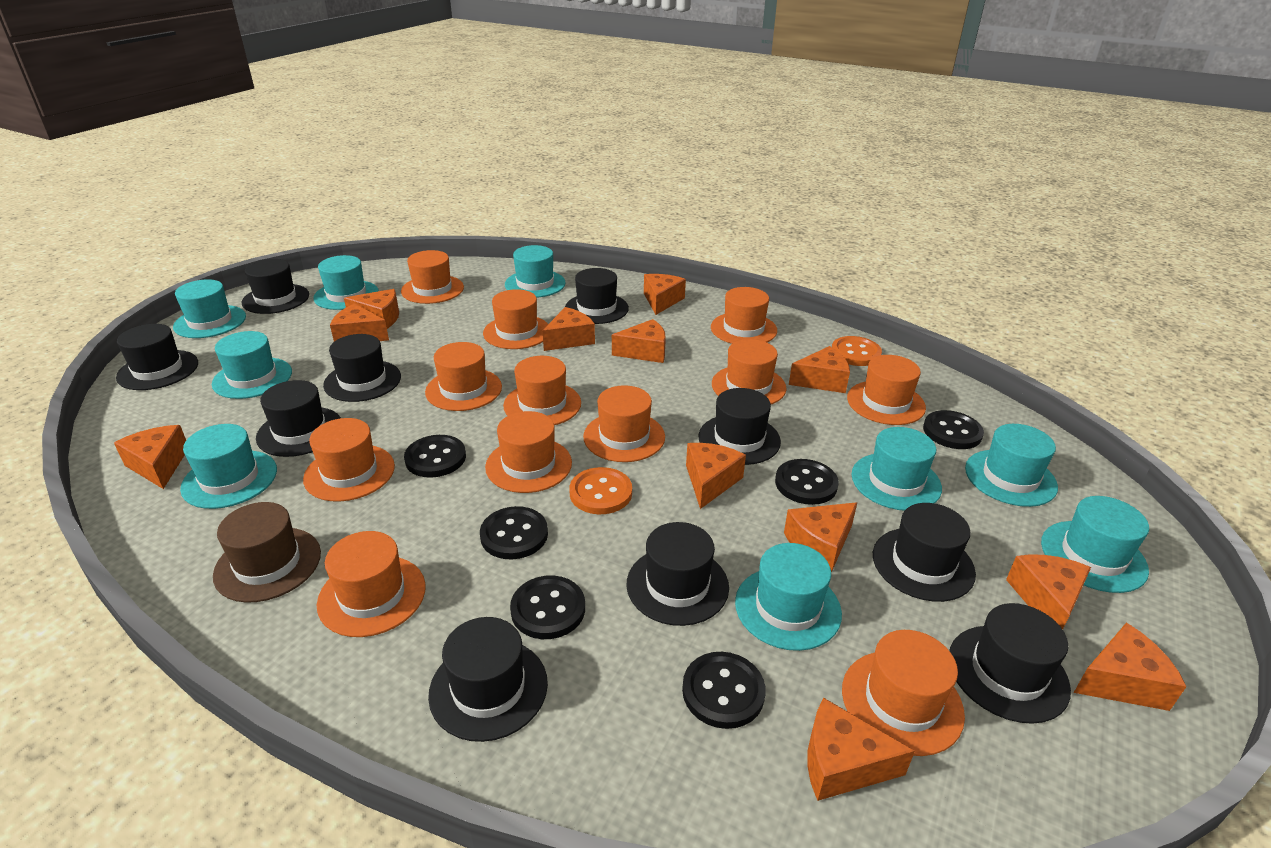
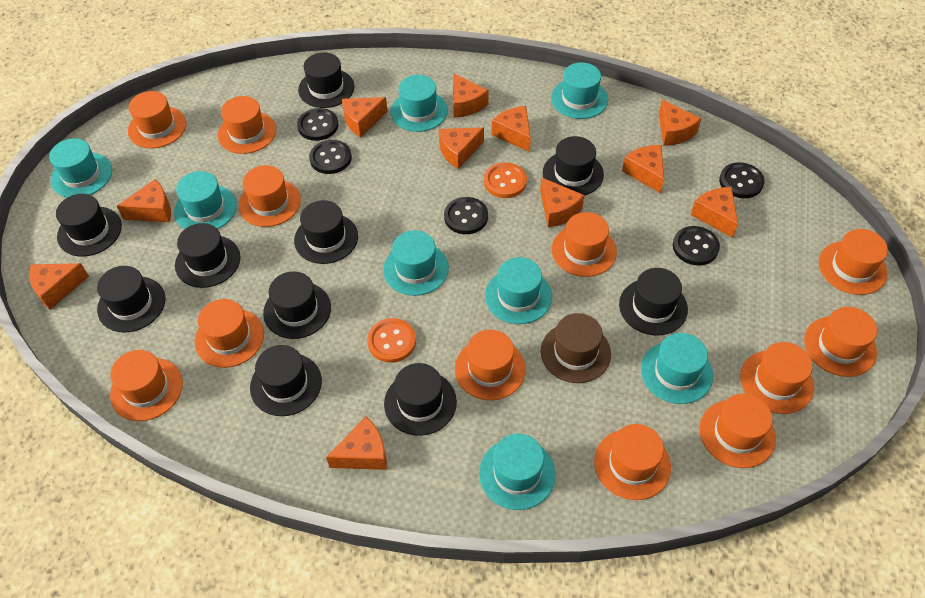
black button: 6 -> 5
orange cheese: 12 -> 11
turquoise hat: 9 -> 8

